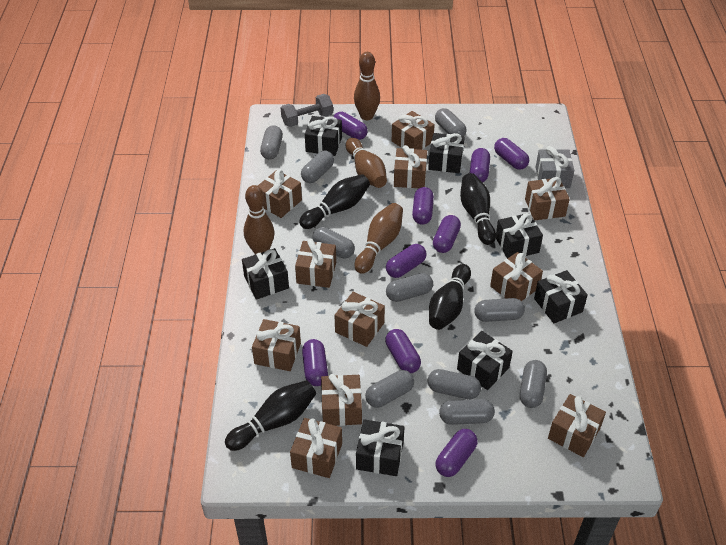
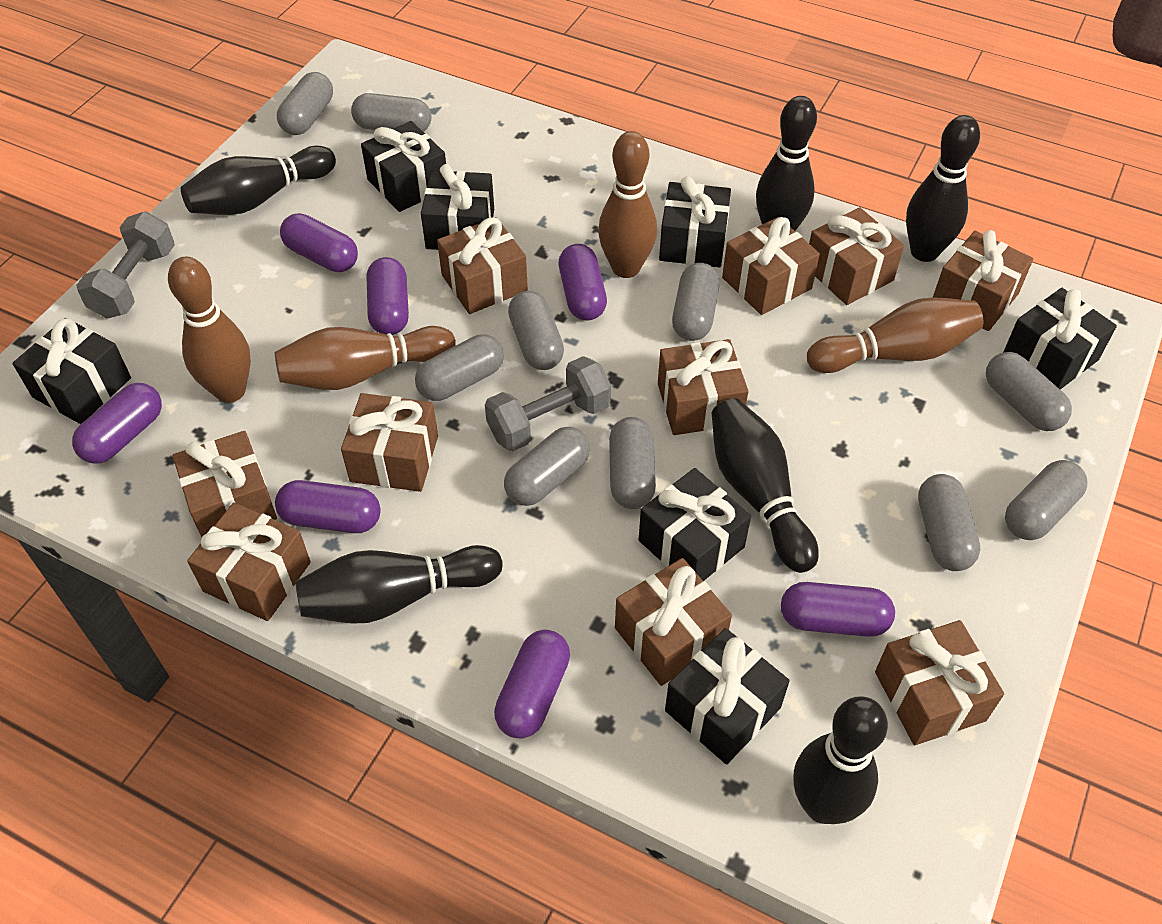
black bowling pin: 4 -> 6
brown gift: 11 -> 10
grey dumbbell: 1 -> 2
grey gift: 1 -> 0
purple capsule: 9 -> 7

